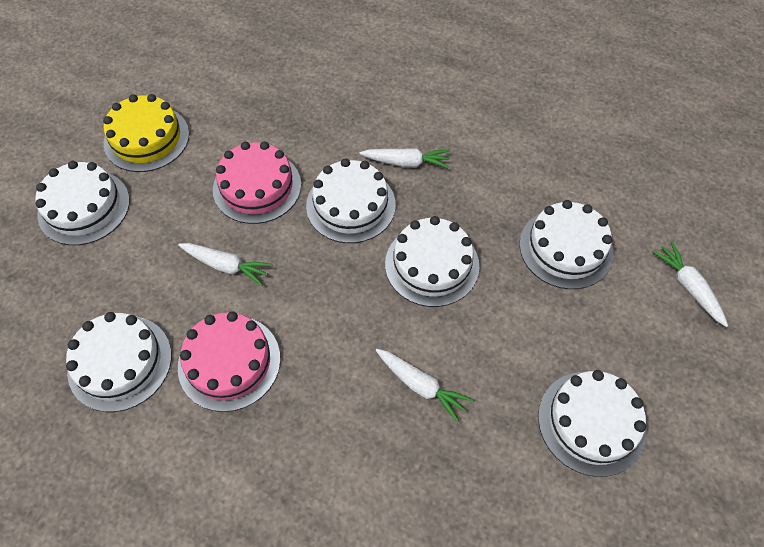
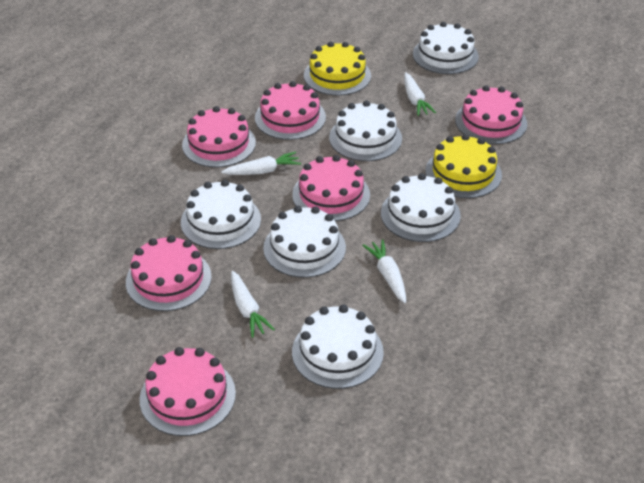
pink cake: 2 -> 6
yellow cake: 1 -> 2

